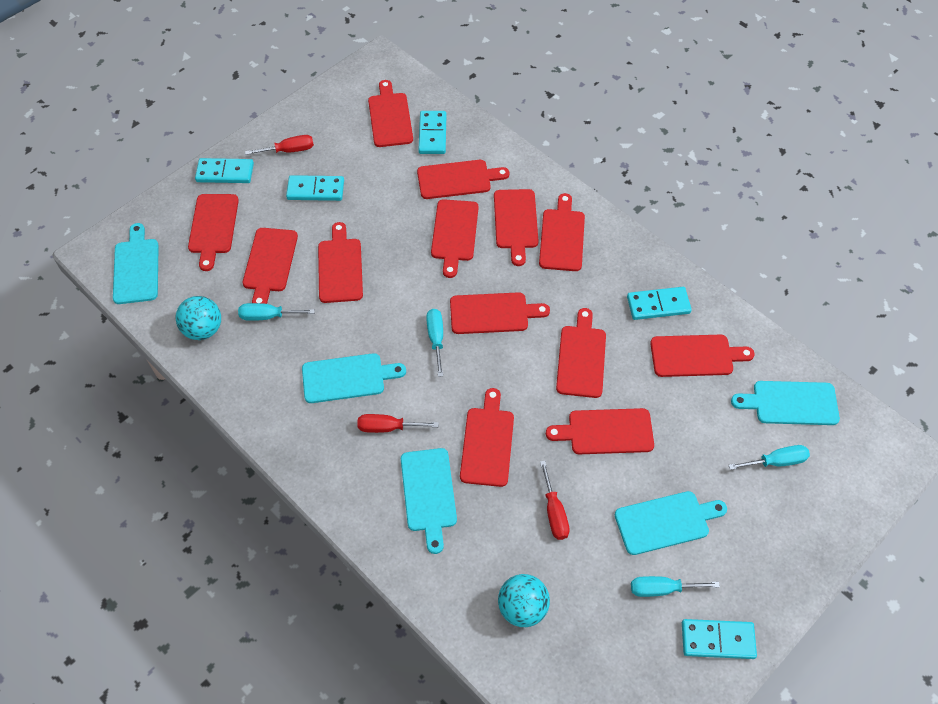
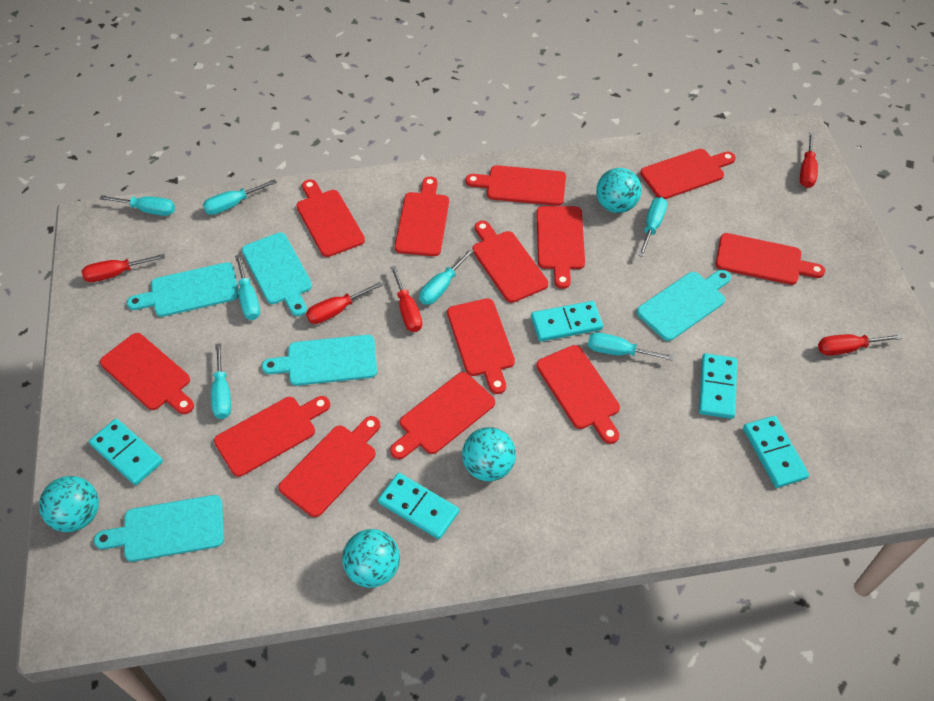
red screwdriver: 3 -> 5
turquoise ball: 2 -> 4
turquoise screwdriver: 4 -> 7

